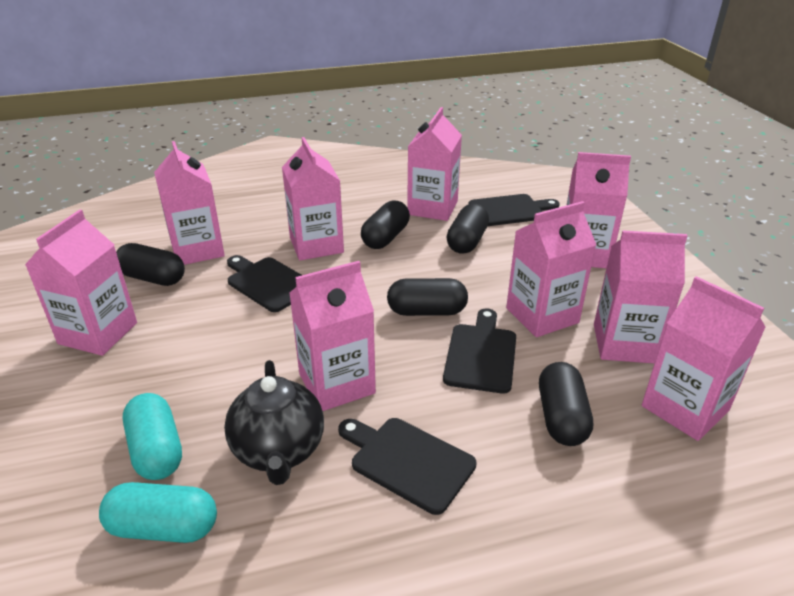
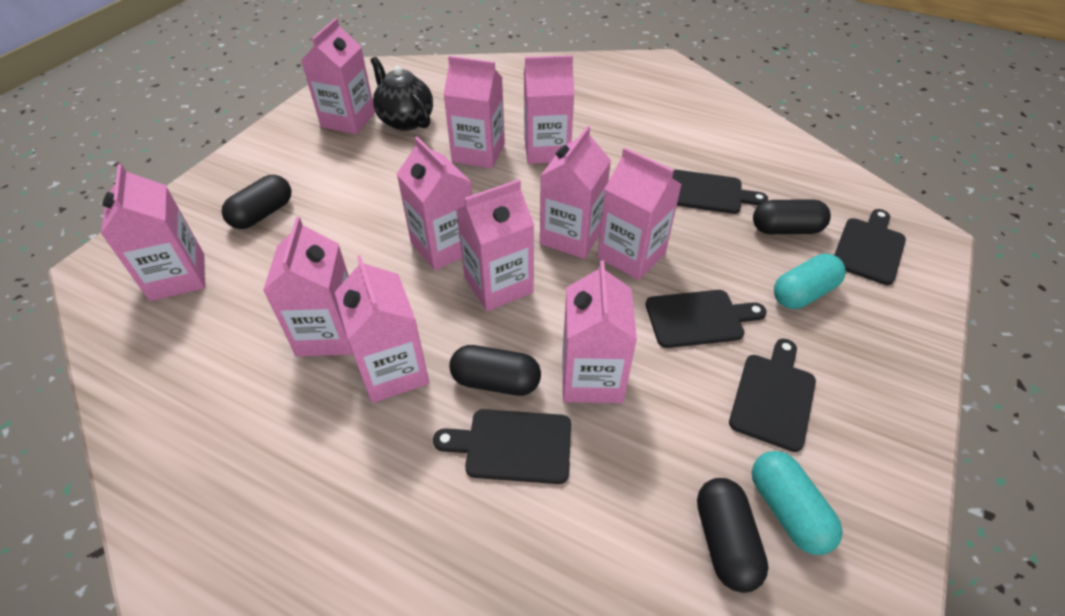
black capsule: 5 -> 4
black cutting board: 4 -> 5
pink carton: 9 -> 11

